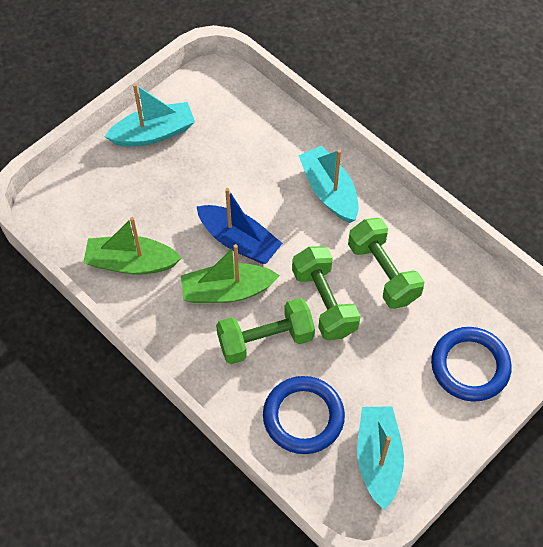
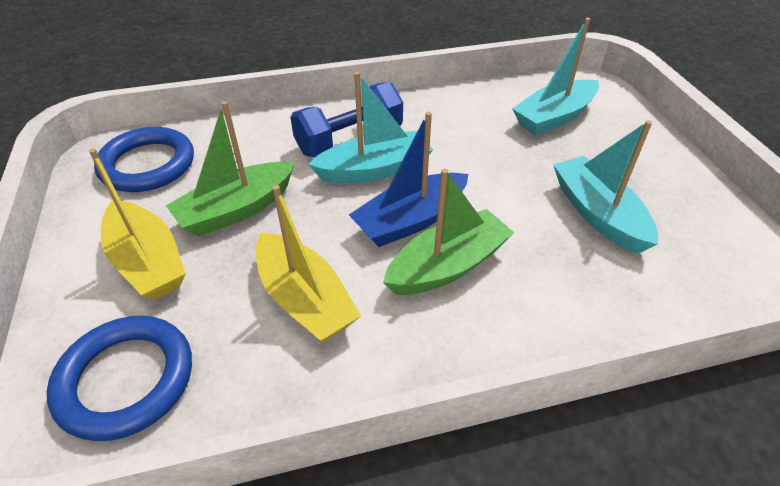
blue dumbbell: 0 -> 1
green dumbbell: 3 -> 0
yellow boat: 0 -> 2

